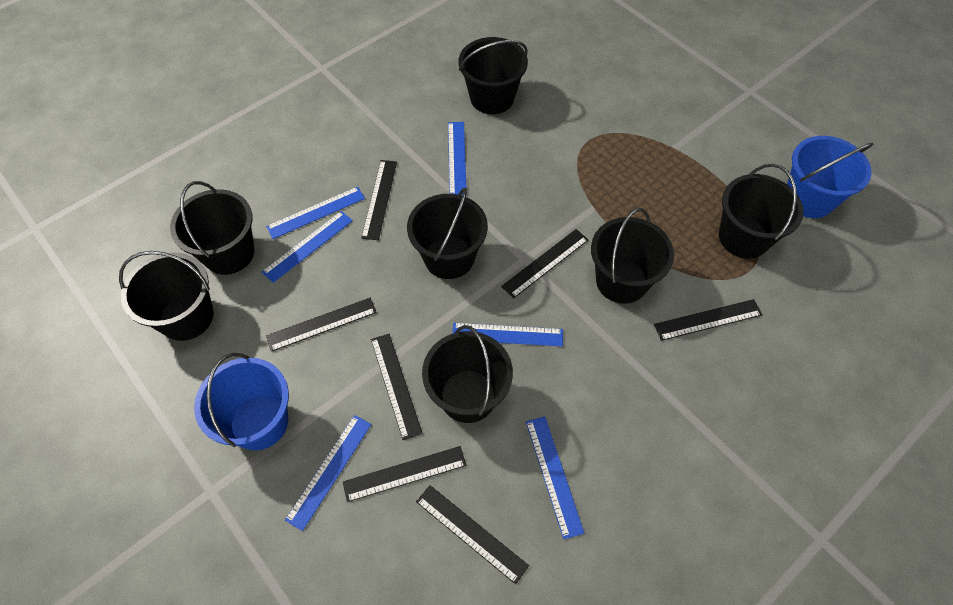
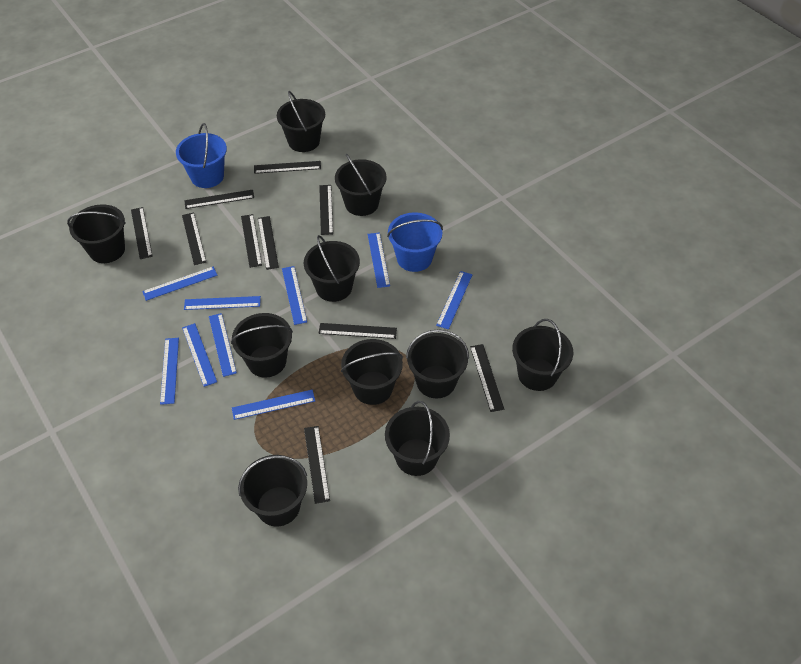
black bucket: 7 -> 10
black ruler: 7 -> 10
blue ruler: 6 -> 9

